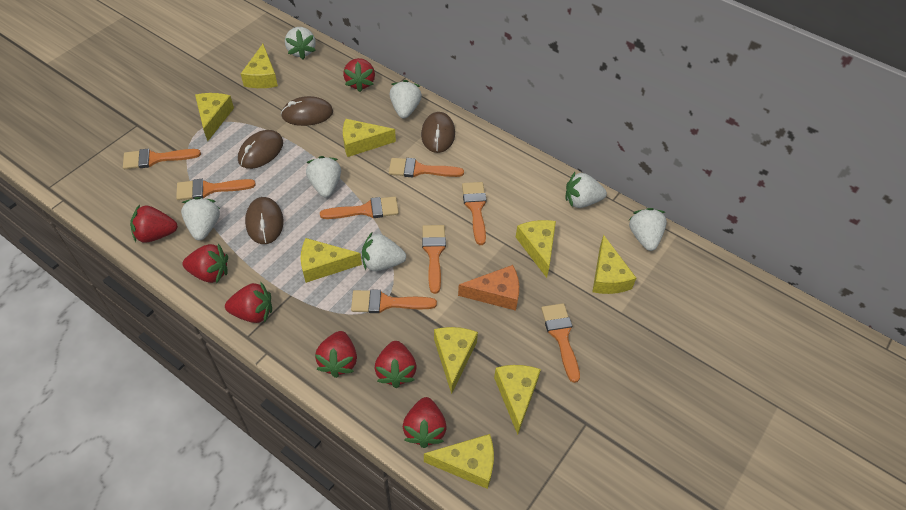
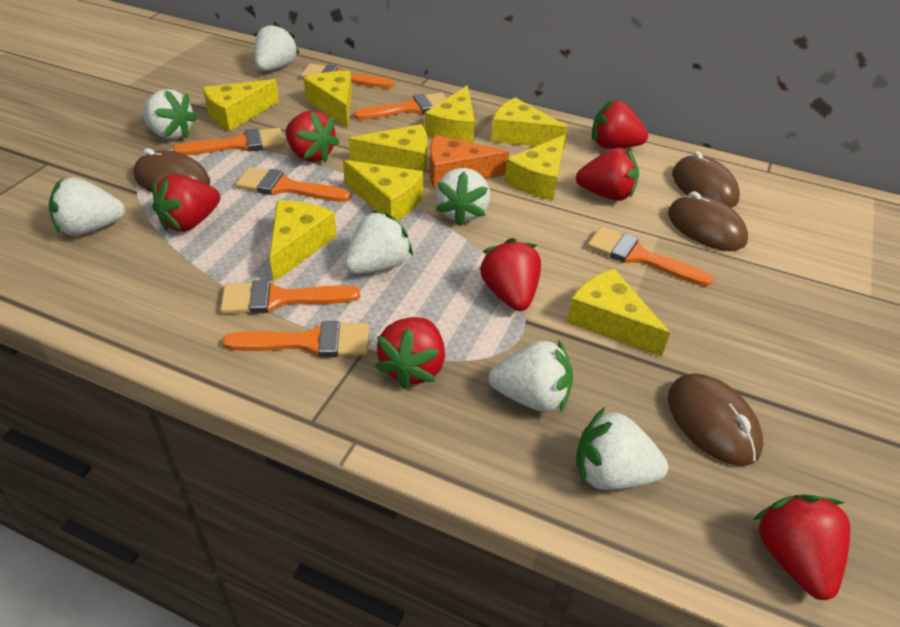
orange brush: 8 -> 7

